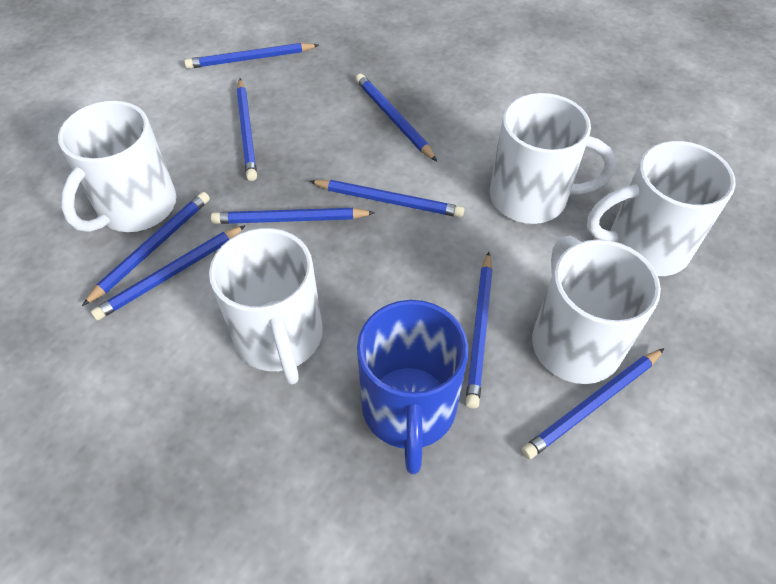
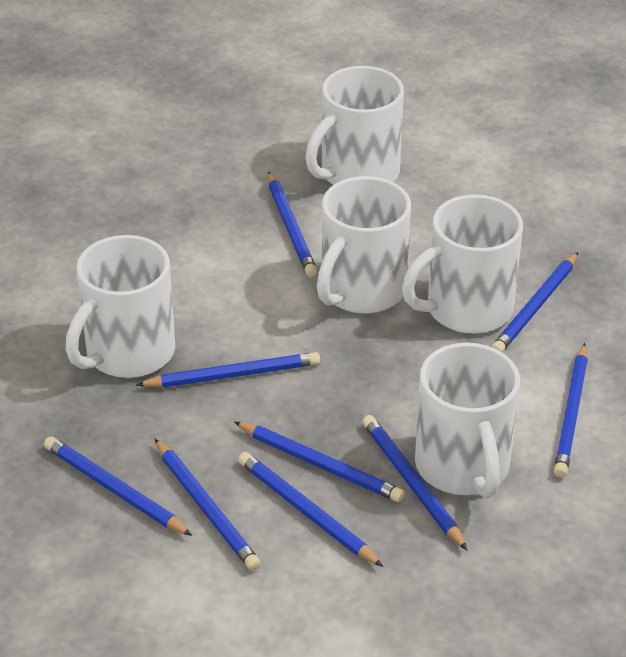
blue mug: 1 -> 0

